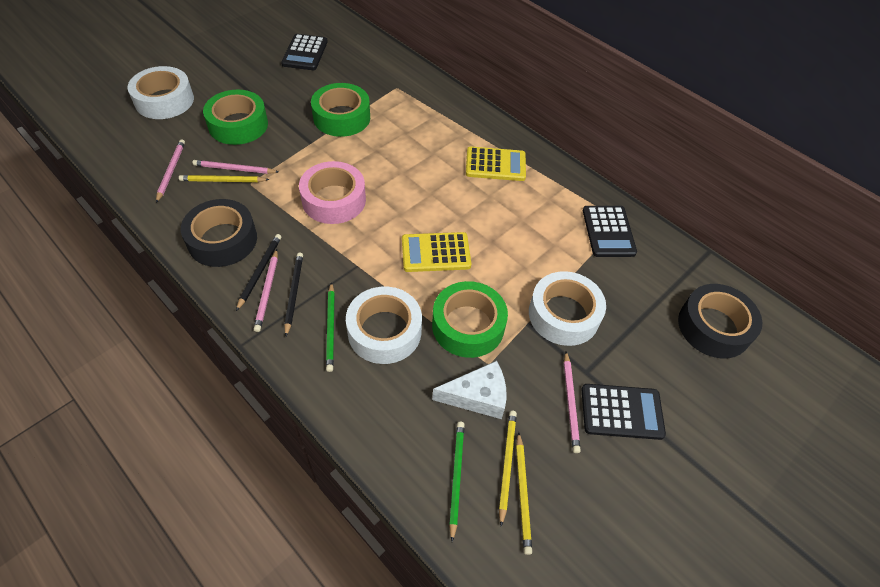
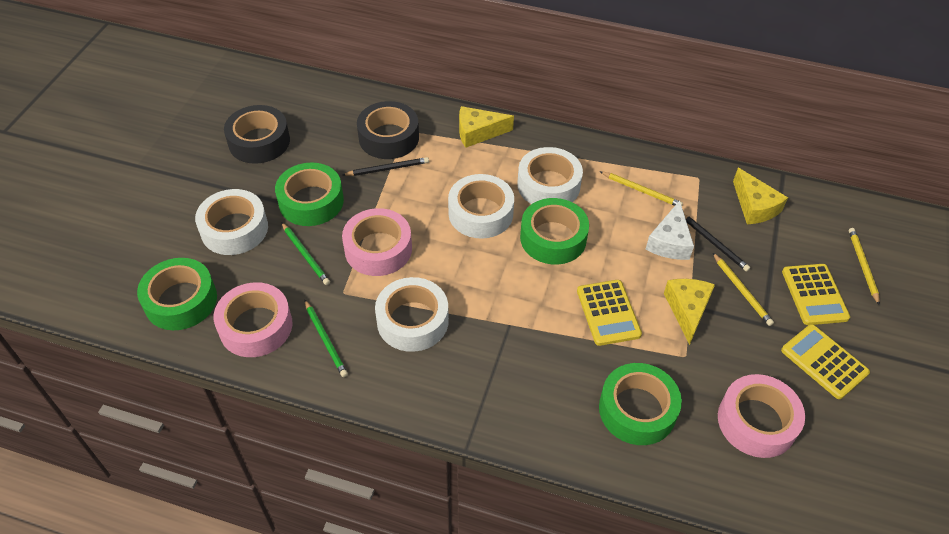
black calculator: 3 -> 0
green tape: 3 -> 4
pink pencil: 4 -> 0
pink tape: 1 -> 3
white tape: 3 -> 4
yellow calculator: 2 -> 3
yellow cheese: 0 -> 3

